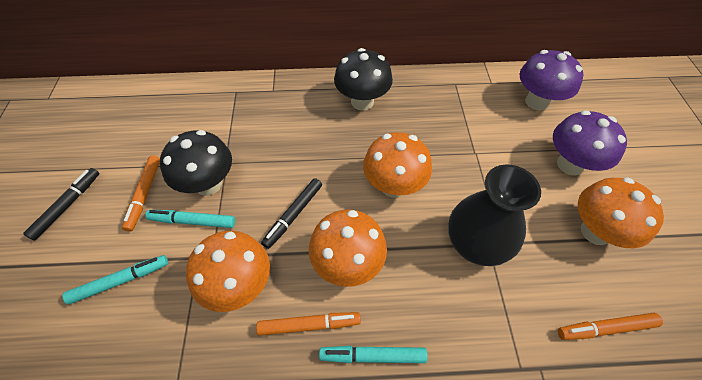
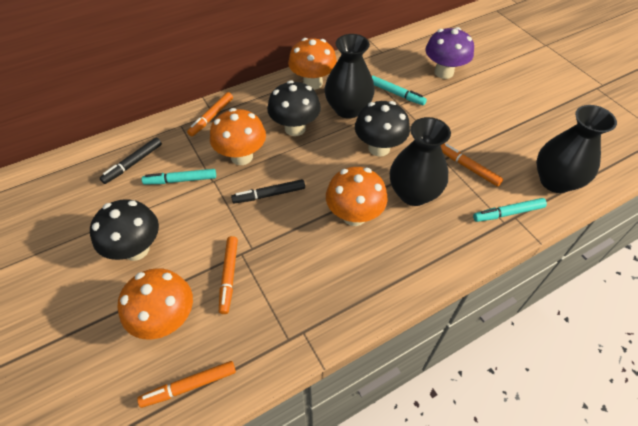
black mushroom: 2 -> 3
black vase: 1 -> 3
orange marker: 3 -> 4
purple mushroom: 2 -> 1

